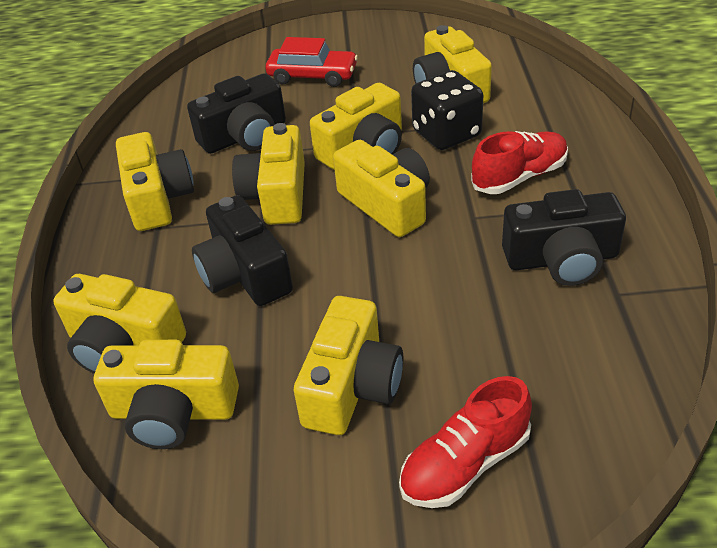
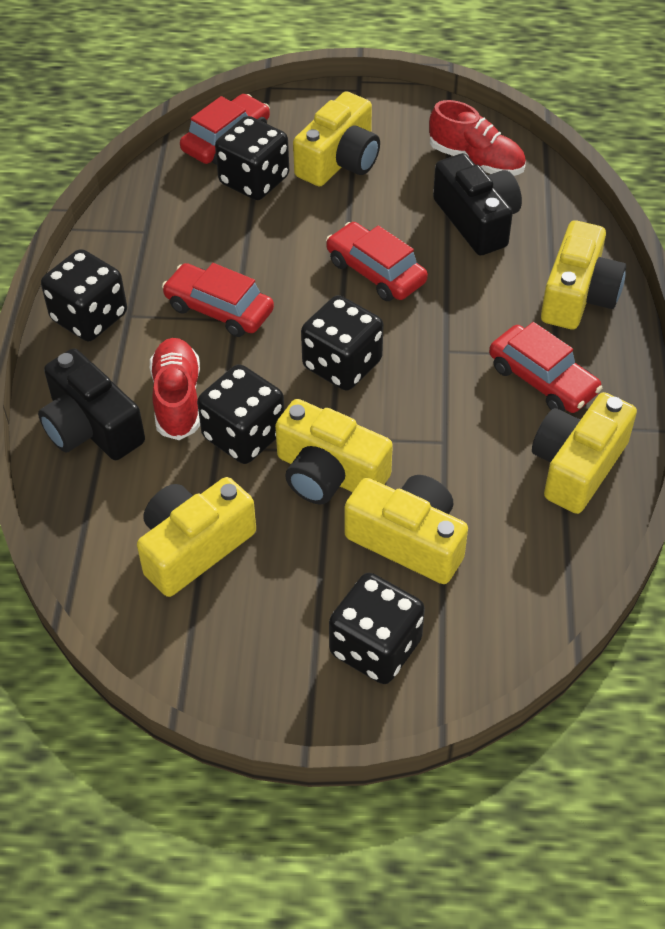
black camera: 3 -> 2
black dice: 1 -> 5
red car: 1 -> 4
yellow camera: 8 -> 6

